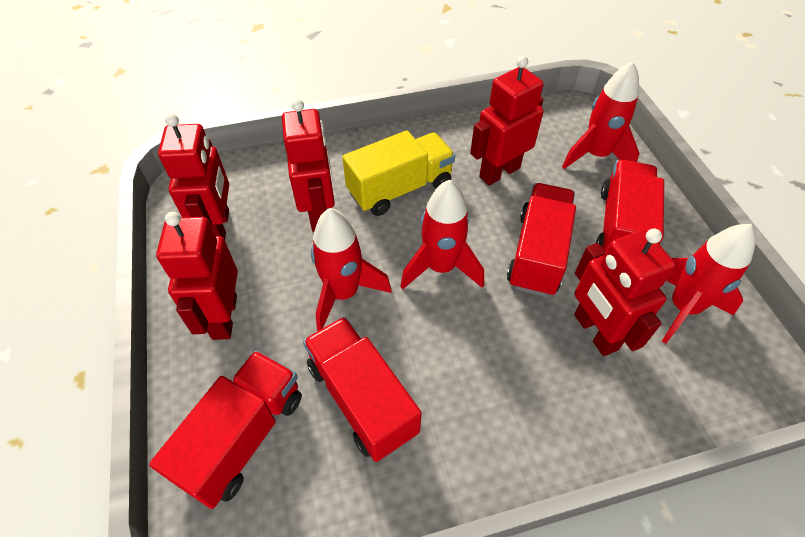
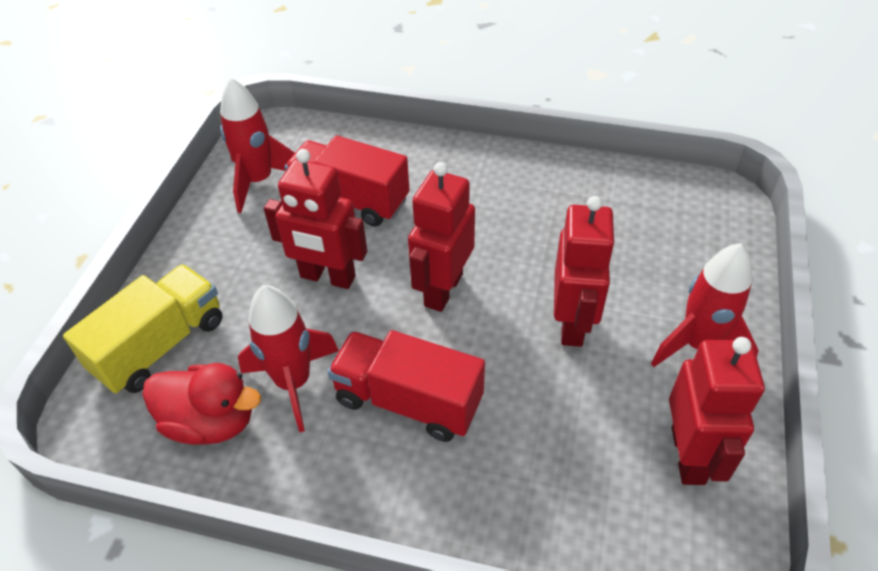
red duck: 0 -> 1
red robot: 5 -> 4
red rocket: 4 -> 3
red truck: 4 -> 2

